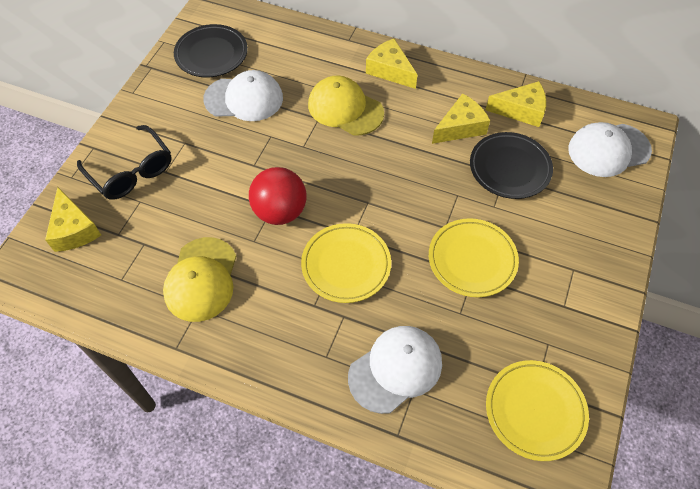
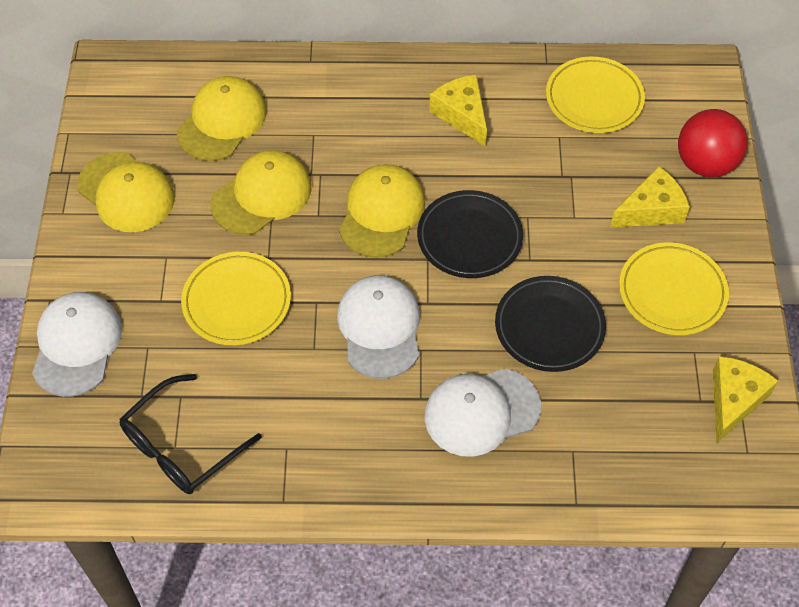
yellow cap: 2 -> 4
yellow cheese: 4 -> 3

